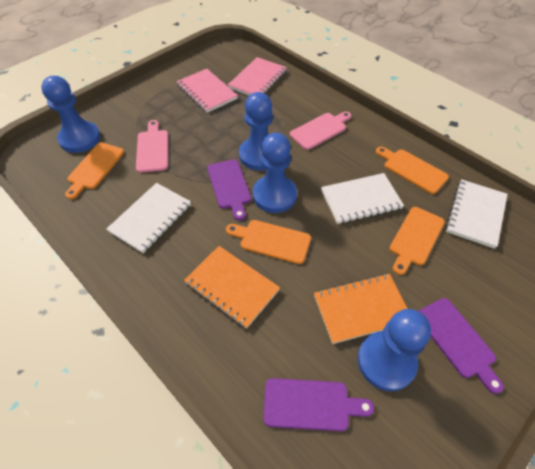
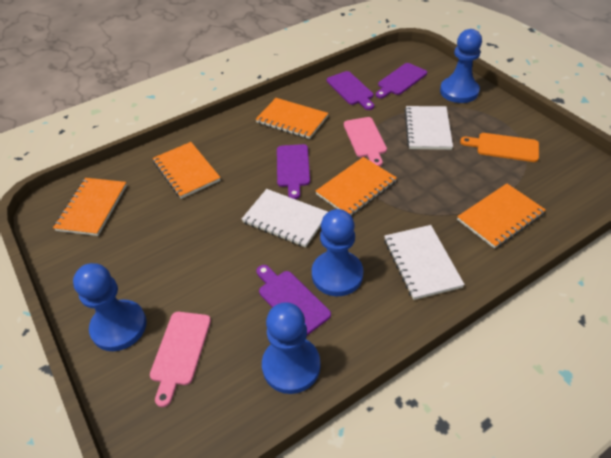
orange cutting board: 4 -> 1
orange notebook: 2 -> 5
pink notebook: 2 -> 0
purple cutting board: 3 -> 4

